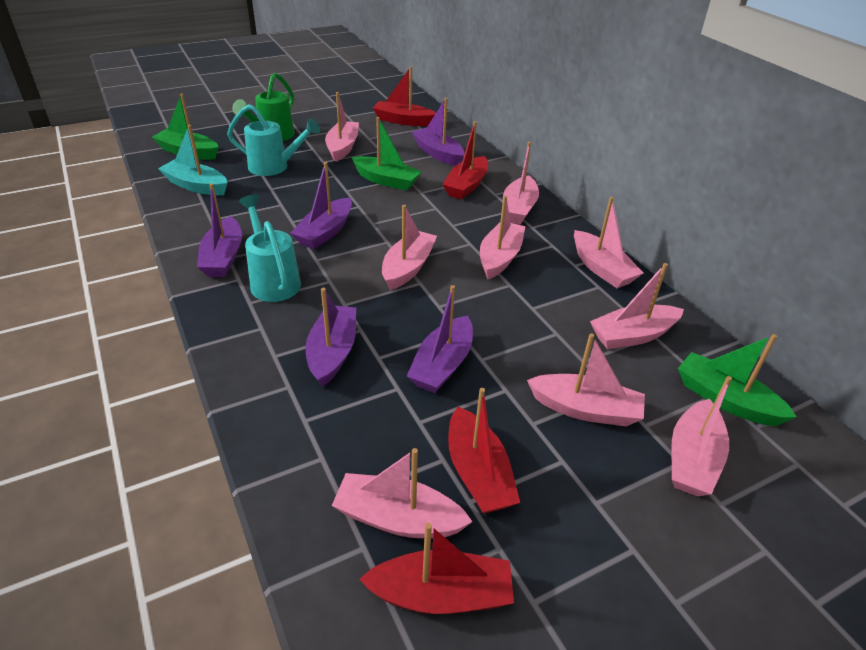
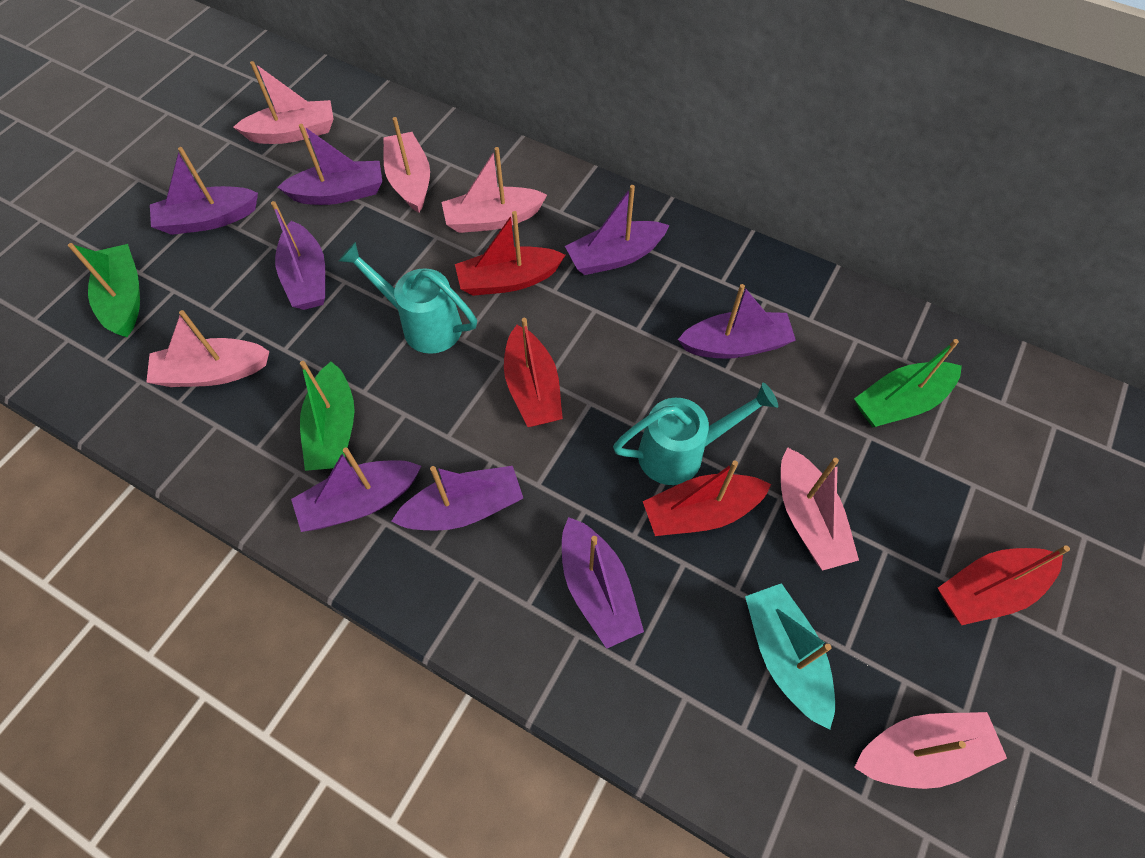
green watering can: 1 -> 0
pink boat: 9 -> 6
purple boat: 5 -> 8

